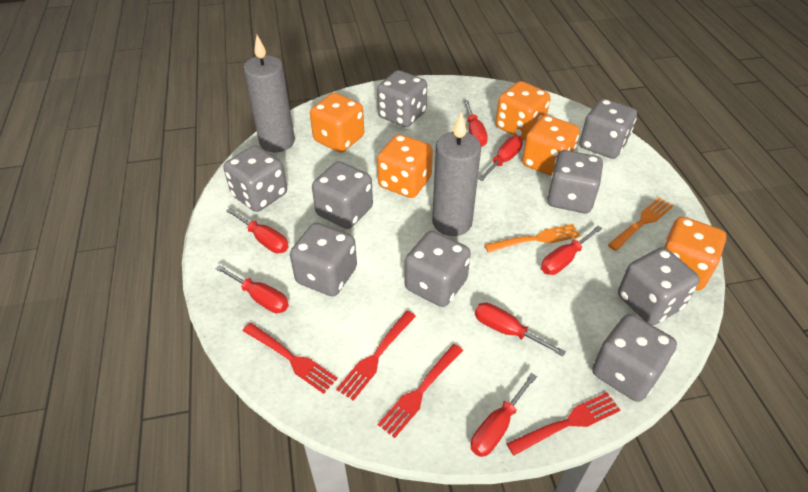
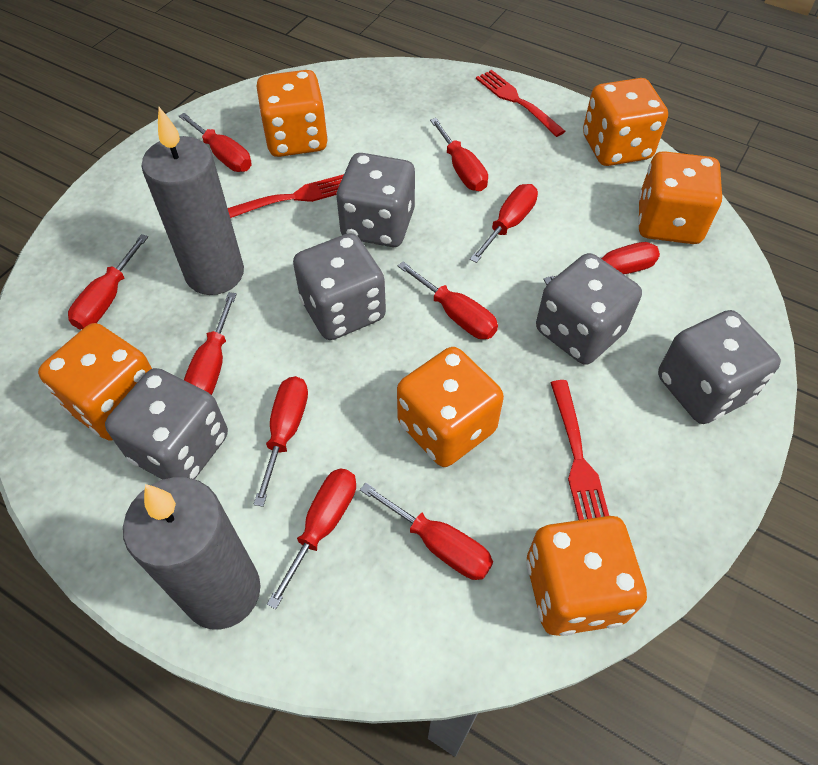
grey dice: 9 -> 5
orange dice: 5 -> 6
orange fork: 2 -> 0
red fork: 4 -> 3
red screwdriver: 7 -> 10

